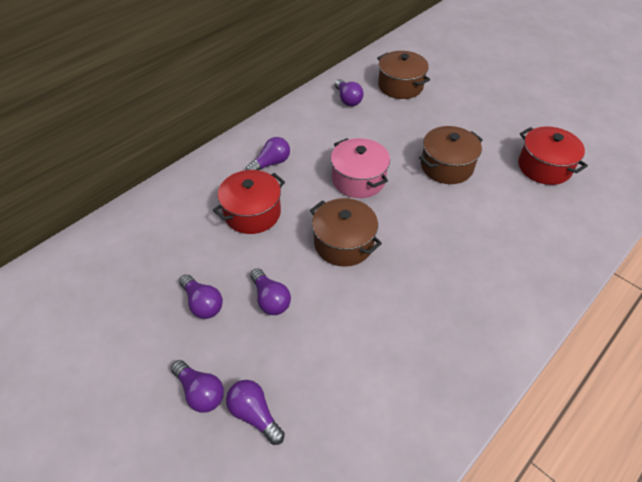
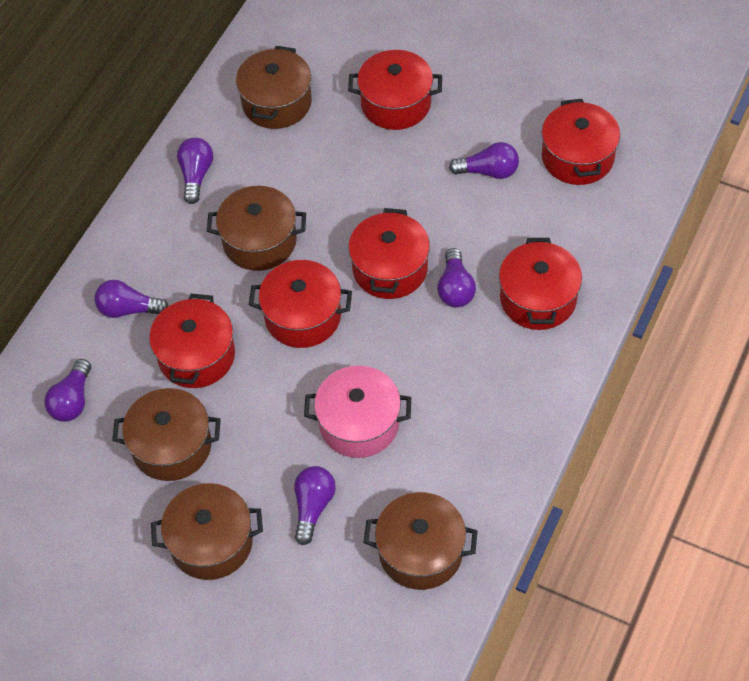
brown pot: 3 -> 5
red pot: 2 -> 6

